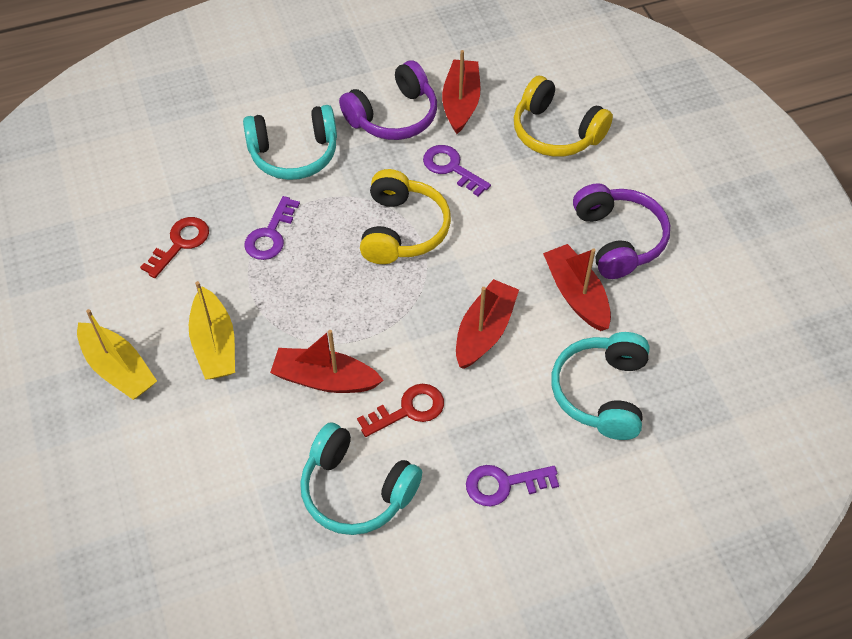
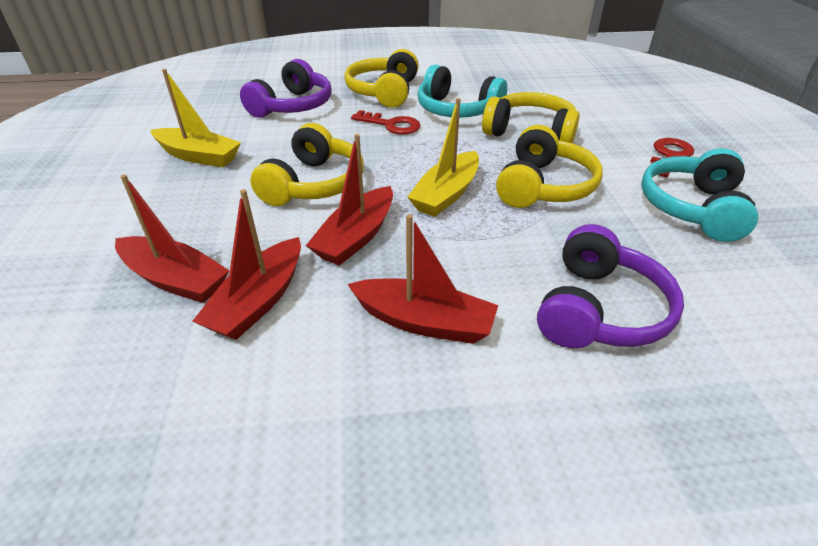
purple key: 3 -> 0
turquoise headphones: 3 -> 2
yellow headphones: 2 -> 4

